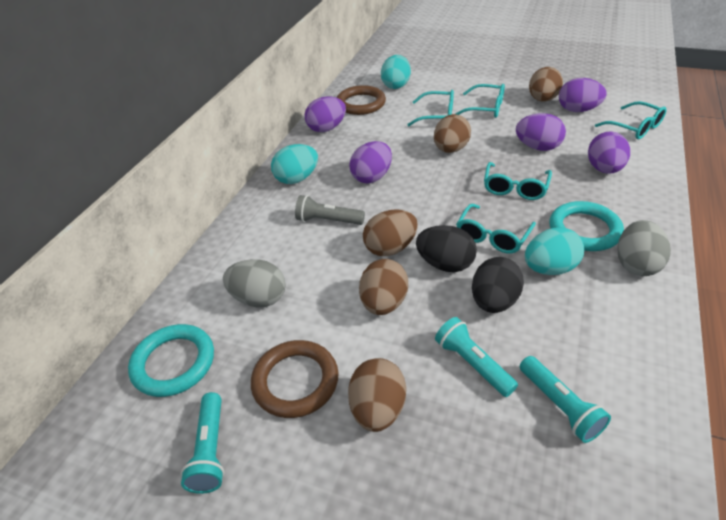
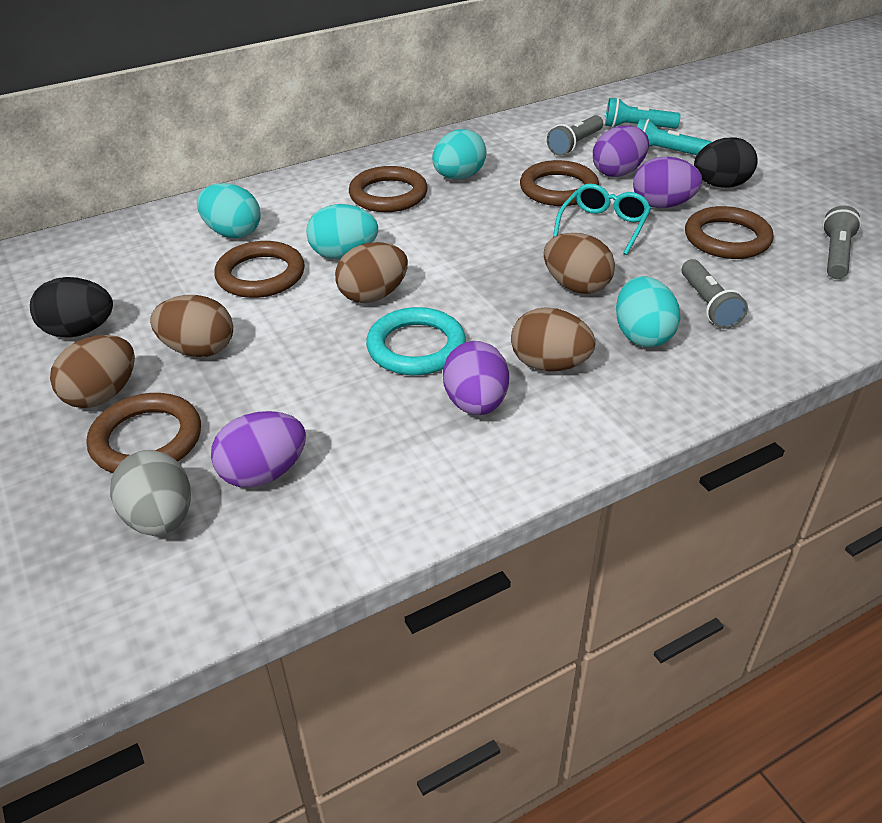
brown ring: 2 -> 5
grey egg: 2 -> 1
grey flashlight: 1 -> 3
purple egg: 5 -> 4
turquoise egg: 3 -> 4
turquoise flashlight: 3 -> 2
turquoise glasses: 5 -> 1
turquoise ring: 2 -> 1

